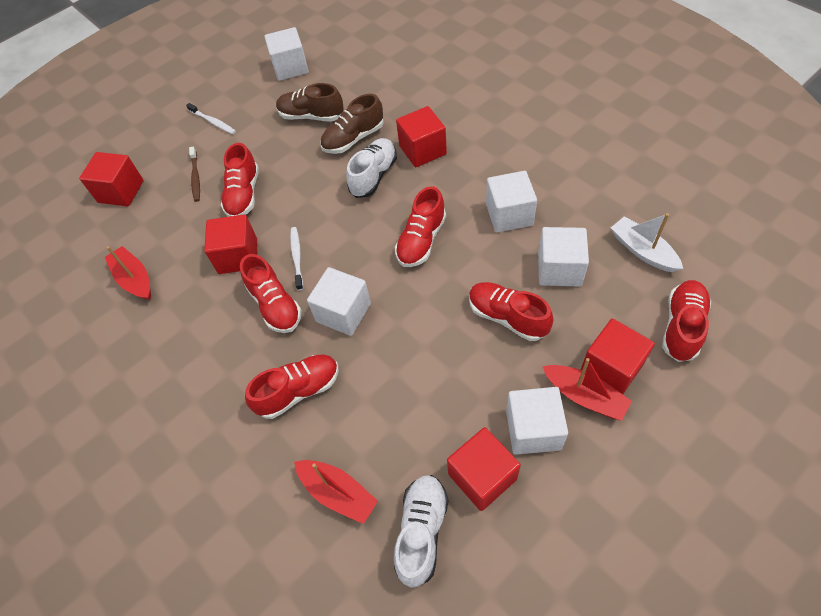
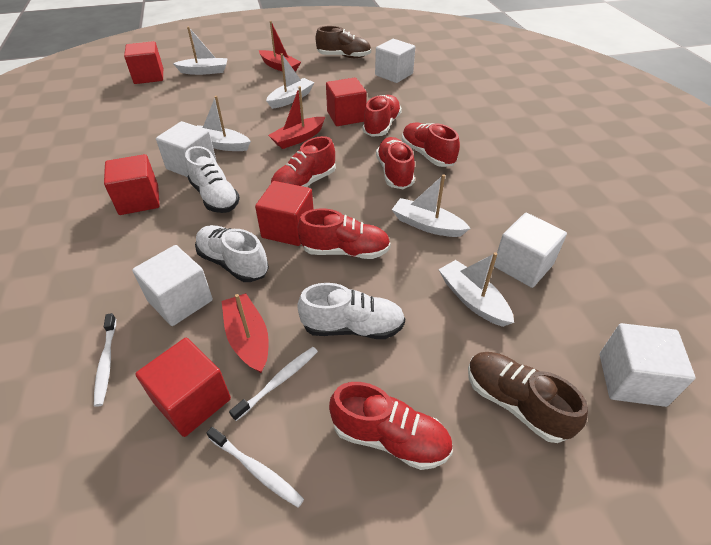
brown toothbrush: 1 -> 0
white boat: 1 -> 5
white shoe: 2 -> 3
white toothbrush: 2 -> 3

